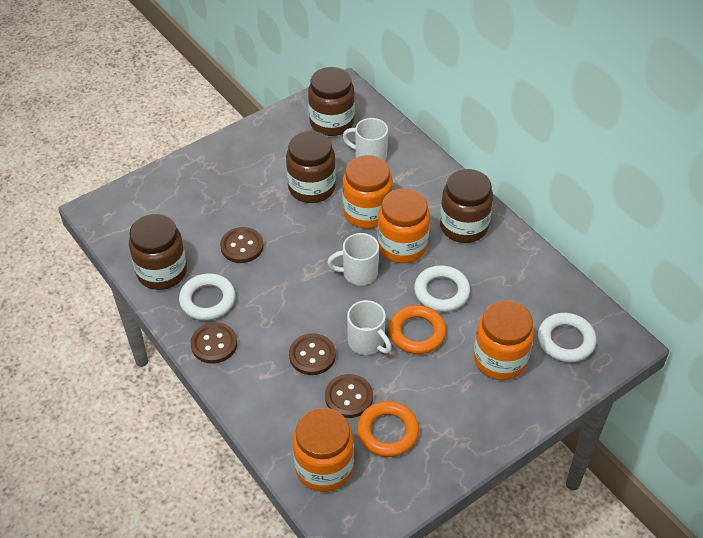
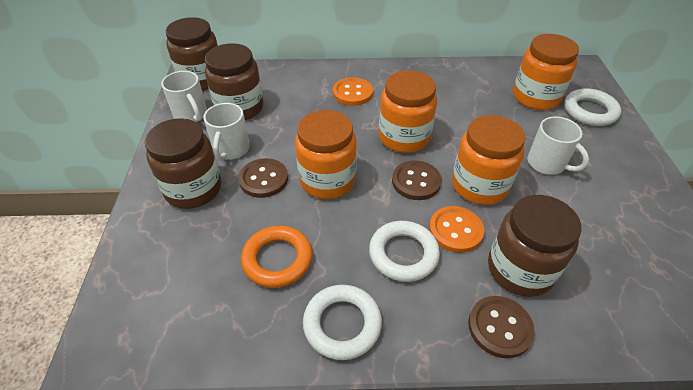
brown button: 4 -> 3
orange button: 0 -> 2
orange ring: 2 -> 1

